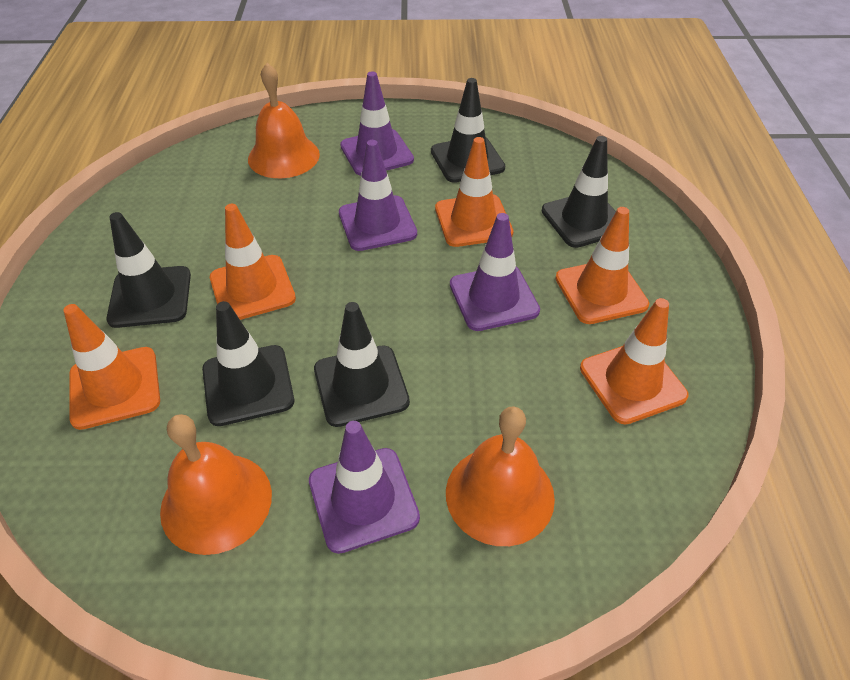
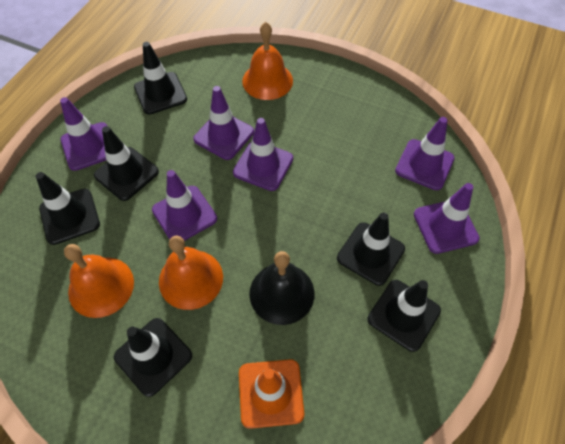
black bell: 0 -> 1
black traffic cone: 5 -> 6
orange traffic cone: 5 -> 1
purple traffic cone: 4 -> 6

